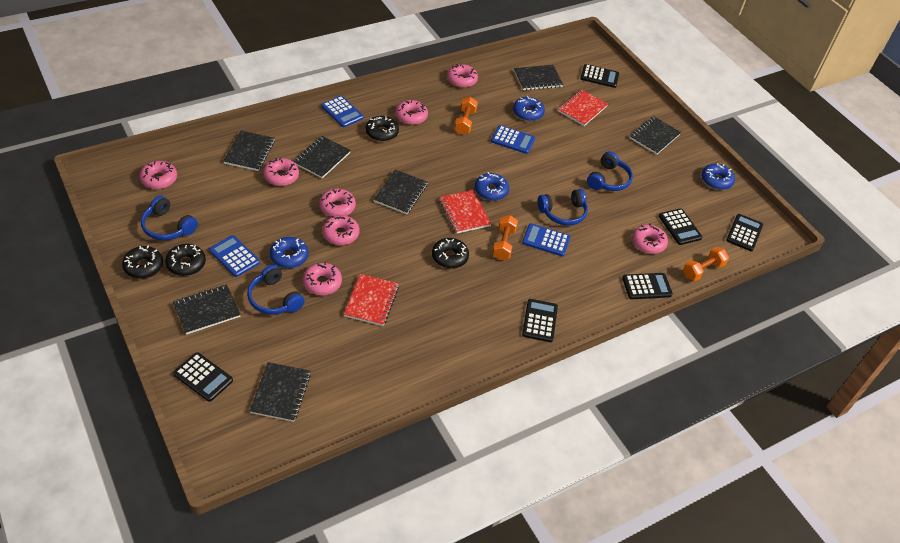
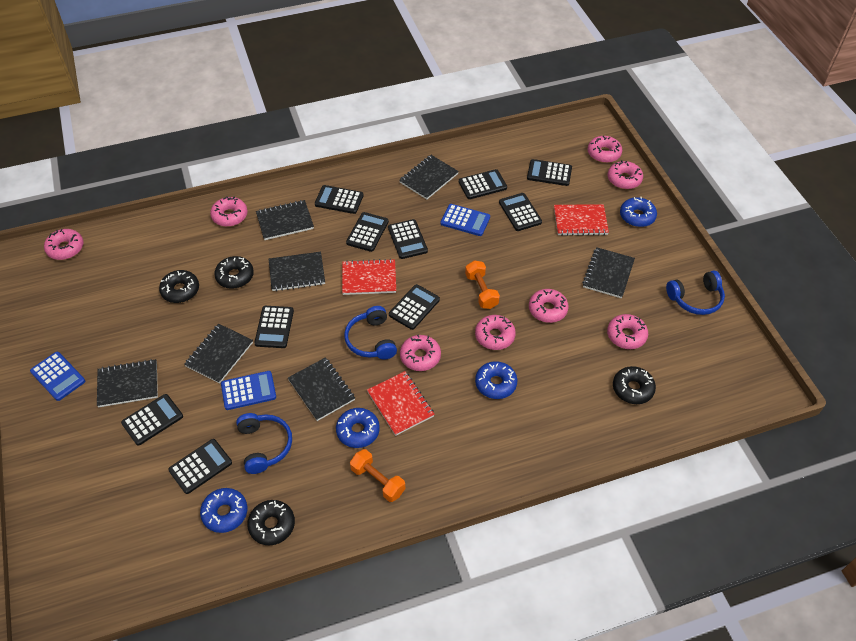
black calculator: 6 -> 10
blue calculator: 4 -> 3
blue headphones: 4 -> 3
orange dumbbell: 3 -> 2

